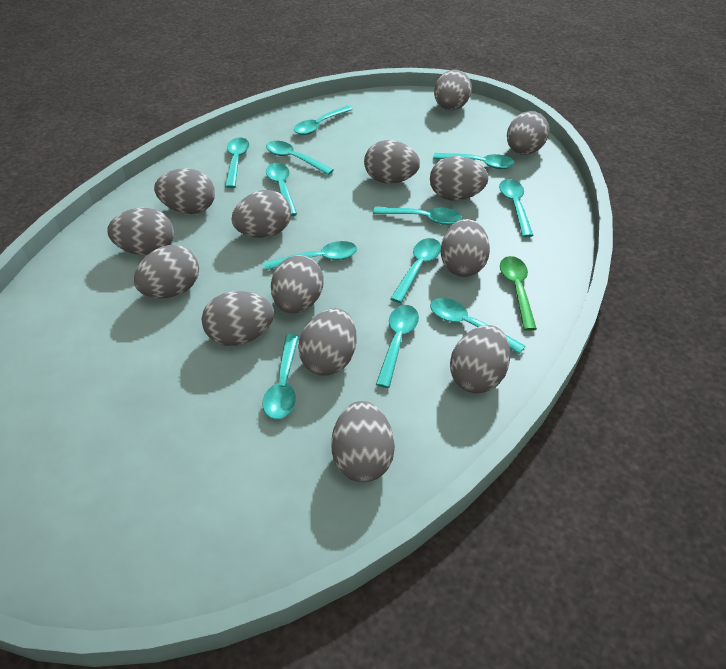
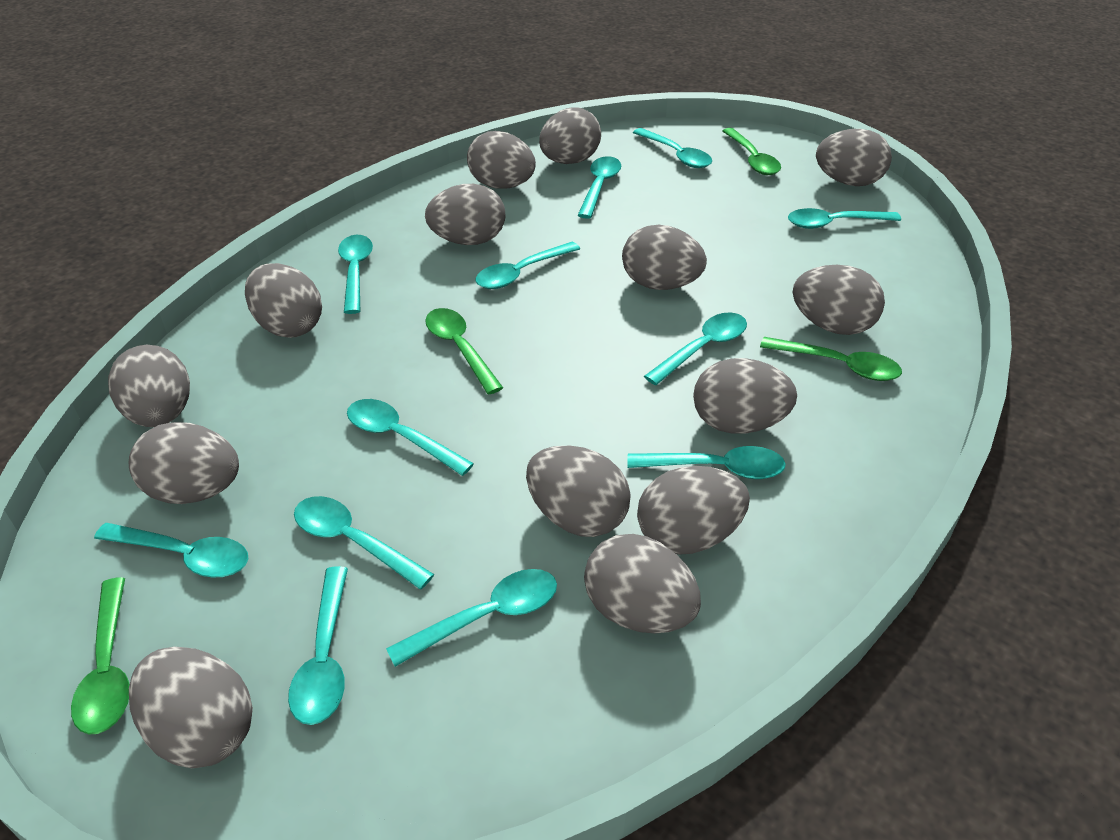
green spoon: 1 -> 4

